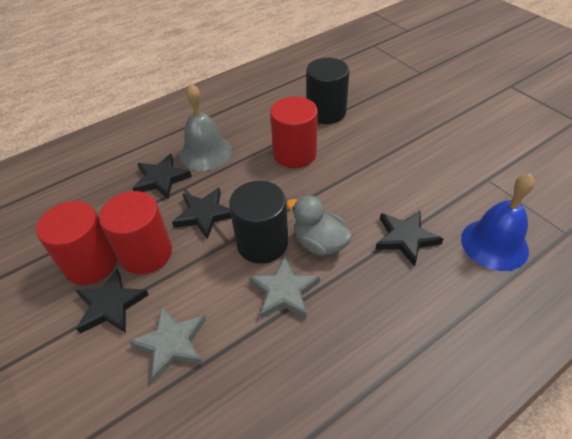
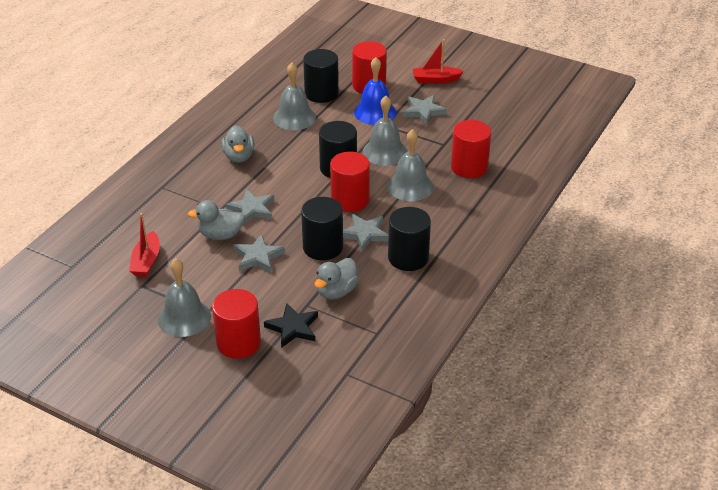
black cylinder: 2 -> 4
black star: 4 -> 1
grey bell: 1 -> 4
grey duck: 1 -> 3
grey star: 2 -> 4
red boat: 0 -> 2
red cylinder: 3 -> 4

